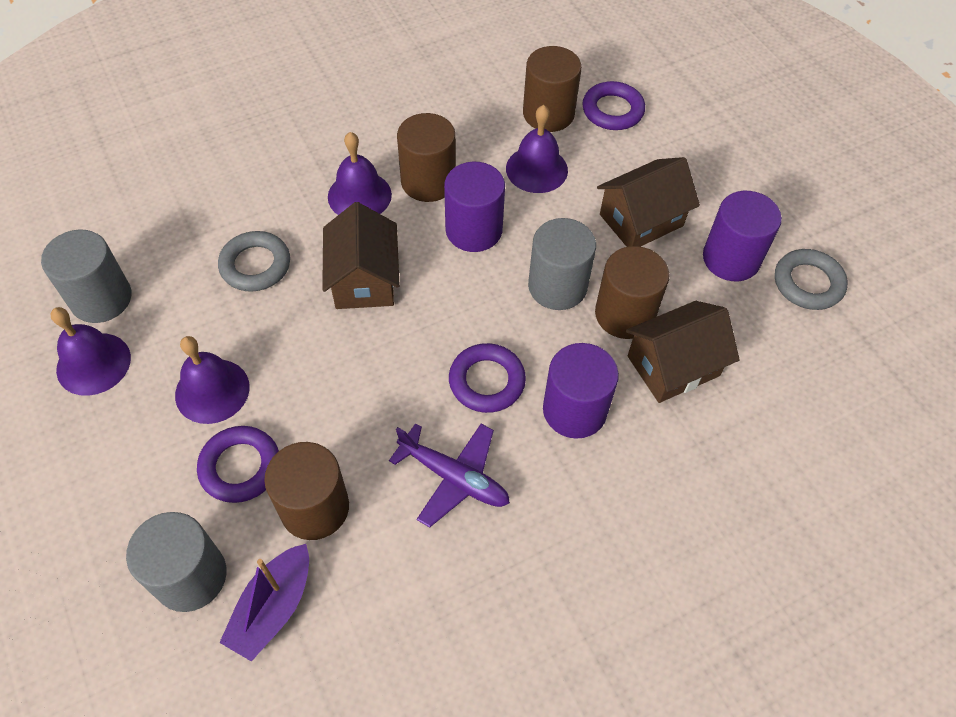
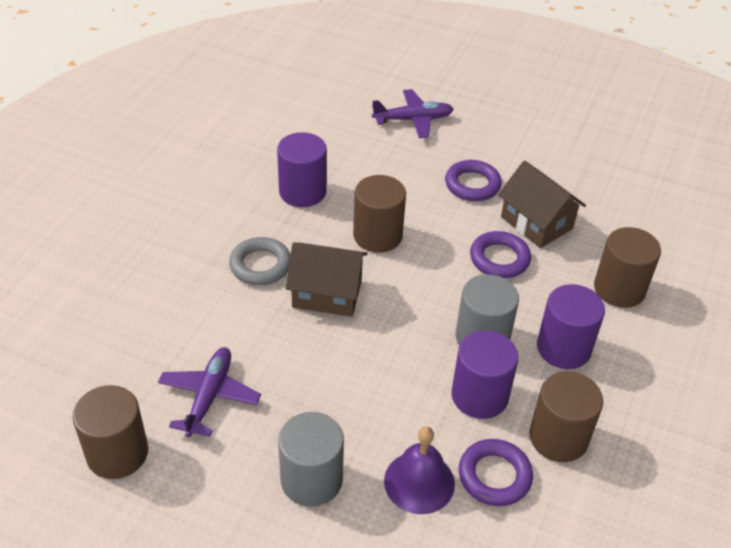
brown house: 3 -> 2
grey cylinder: 3 -> 2
grey ring: 2 -> 1
purple bell: 4 -> 1
purple boat: 1 -> 0
purple plane: 1 -> 2

